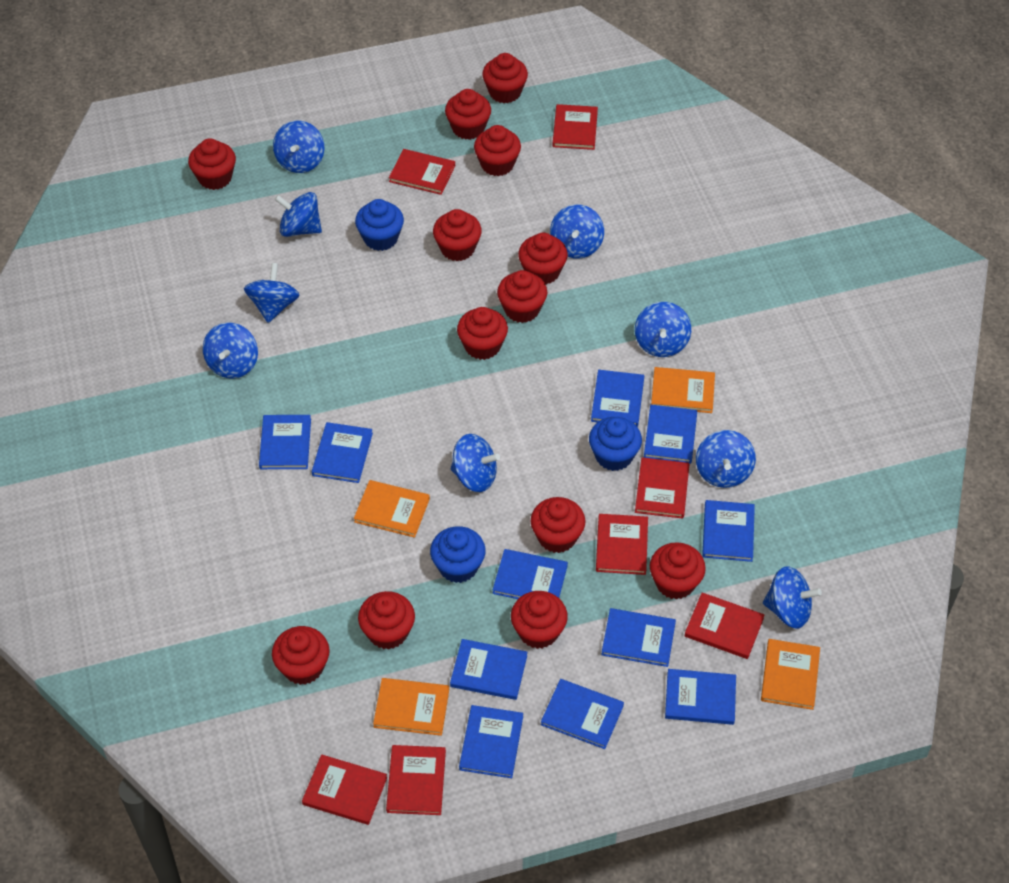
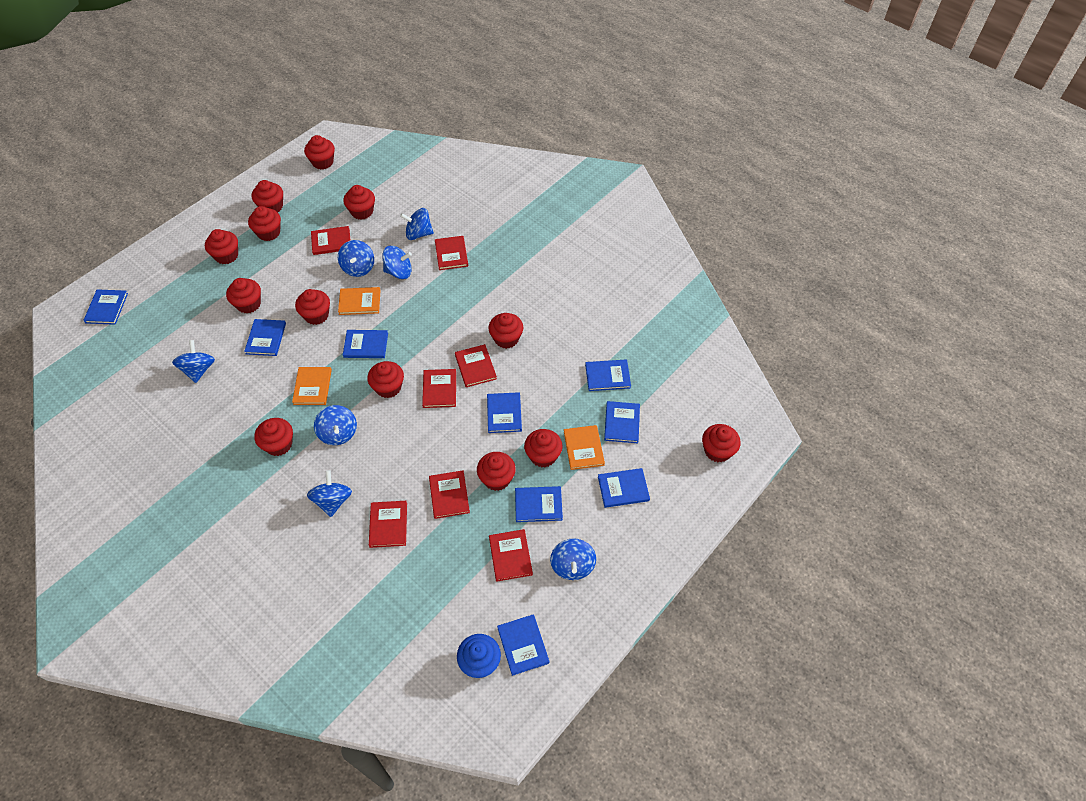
blue book: 11 -> 9
blue cupcake: 3 -> 1
blue spinning top: 9 -> 7
orange book: 4 -> 3

